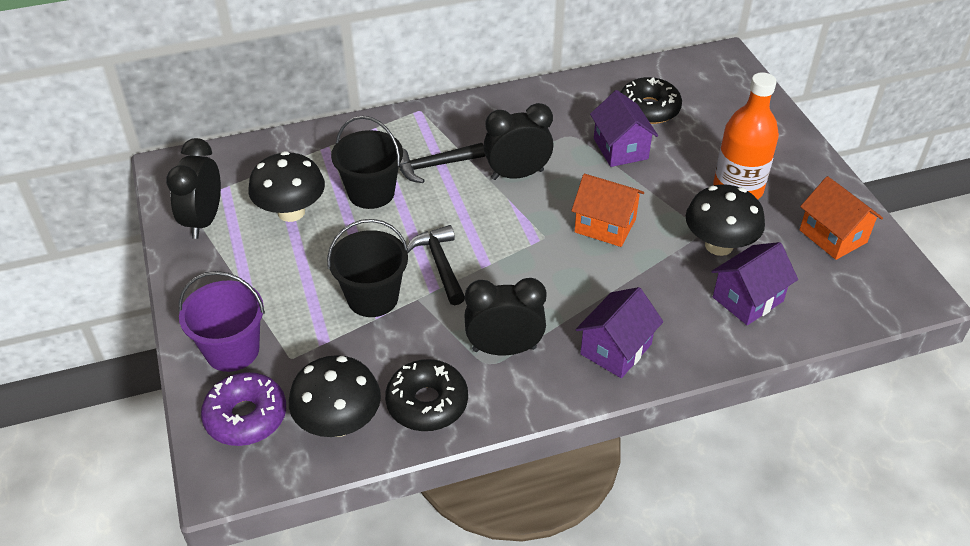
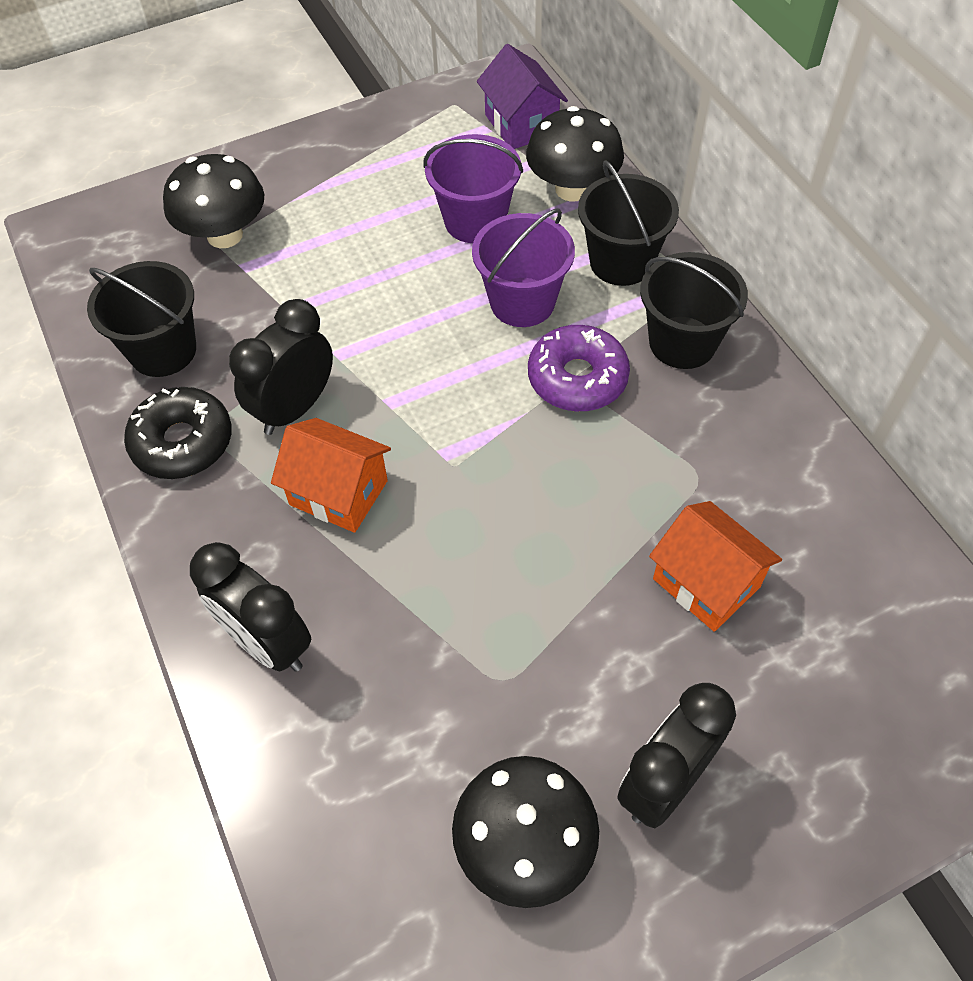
black bucket: 2 -> 3
black donut: 2 -> 1
black hammer: 2 -> 0
orange bottle: 1 -> 0
purple bucket: 1 -> 2
purple house: 3 -> 1

